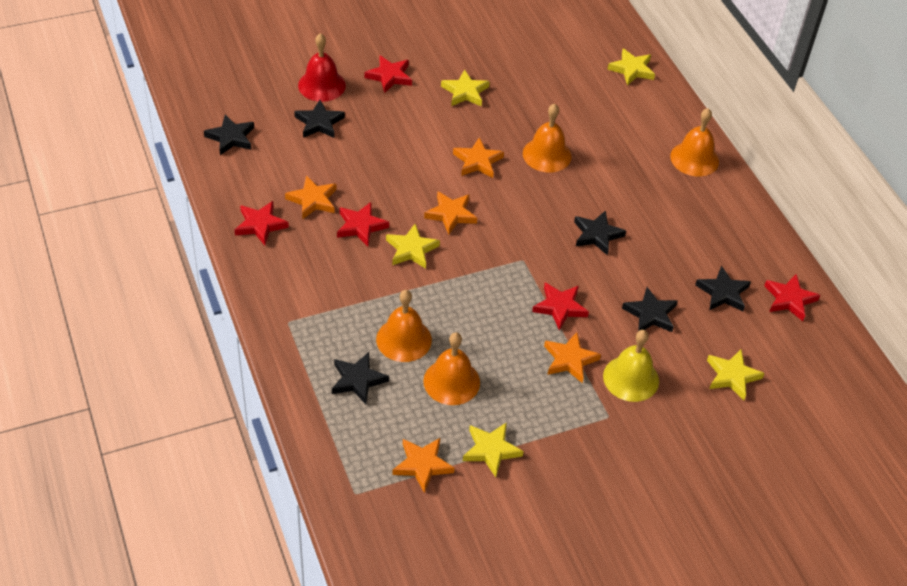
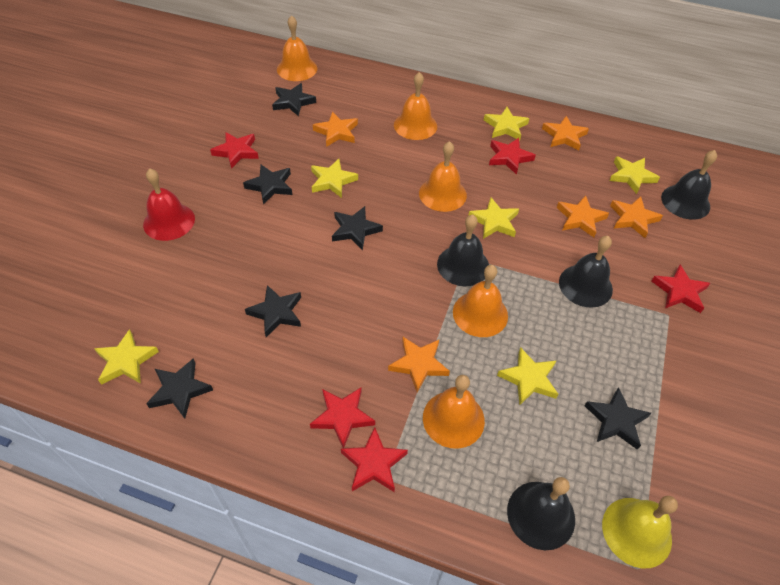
black bell: 0 -> 4
orange bell: 4 -> 5
yellow star: 5 -> 6

